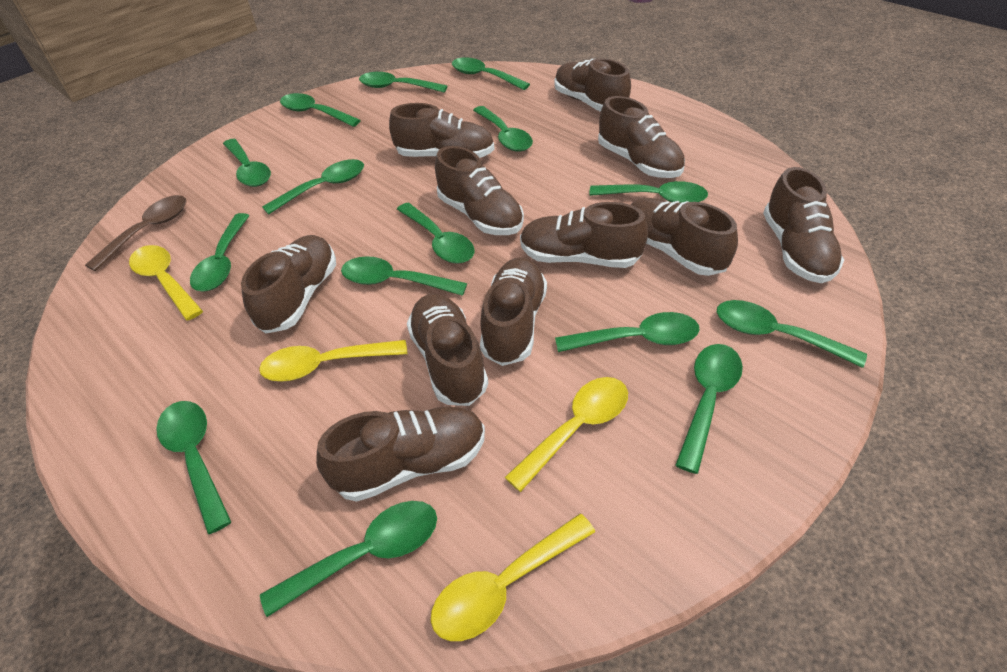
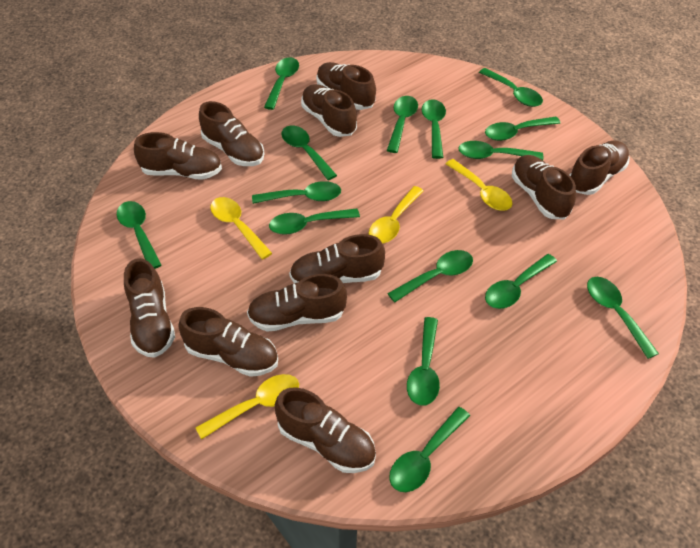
brown spoon: 1 -> 0

